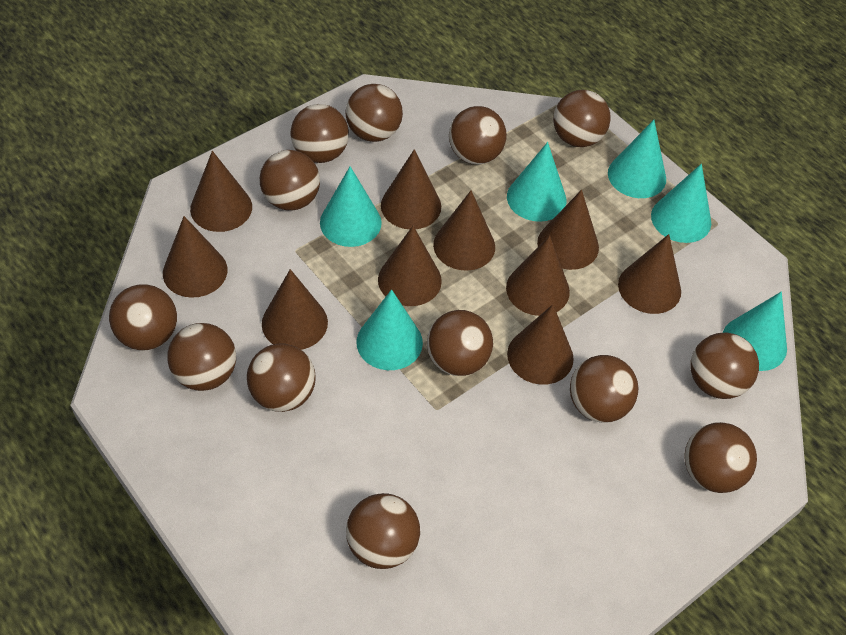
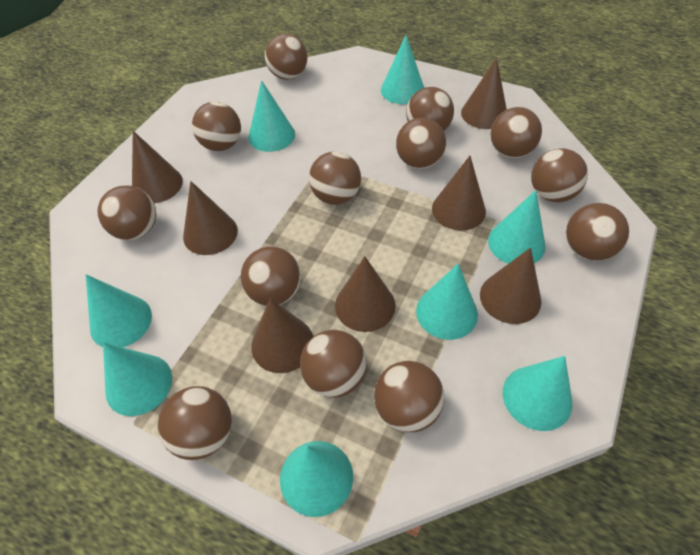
brown cone: 10 -> 7
turquoise cone: 6 -> 8

